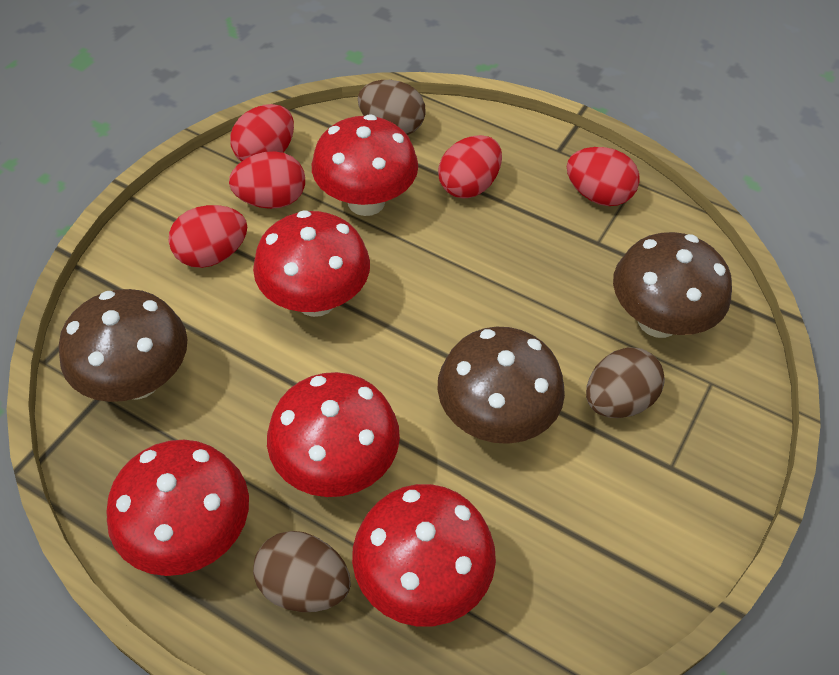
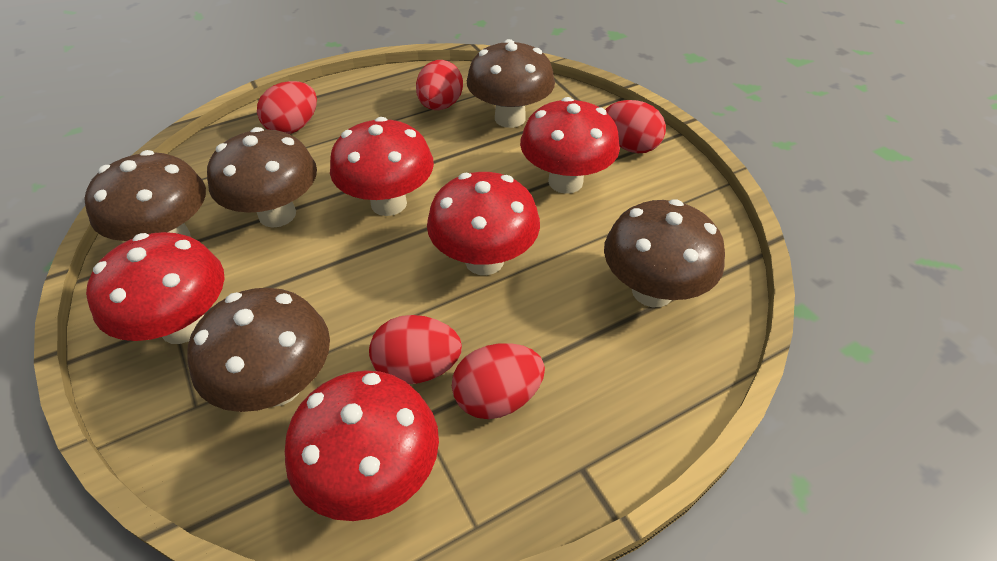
brown egg: 3 -> 0
brown mushroom: 3 -> 5

